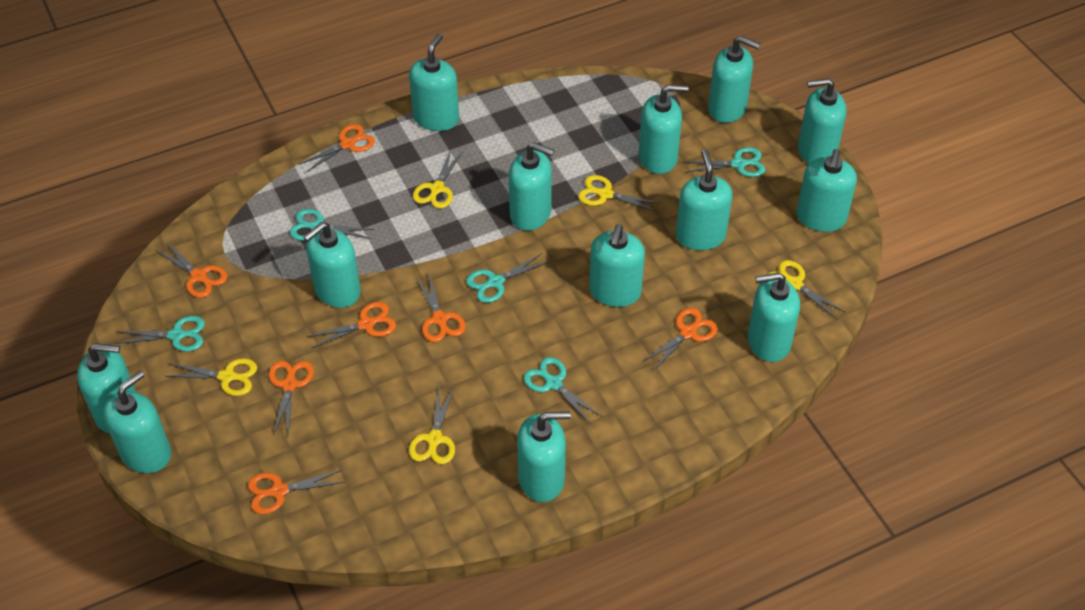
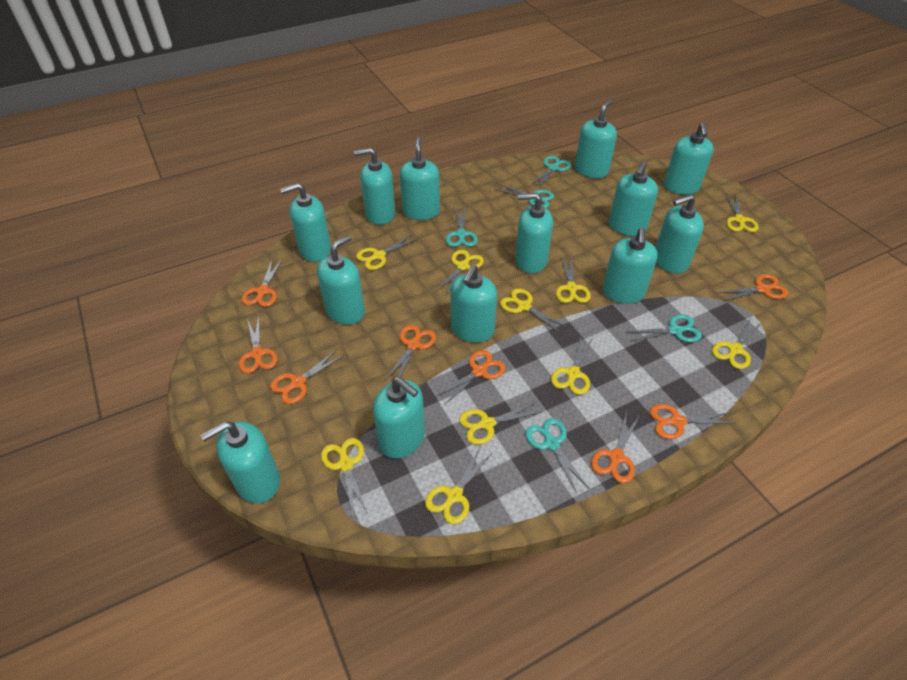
orange scissors: 7 -> 8
yellow scissors: 5 -> 10

